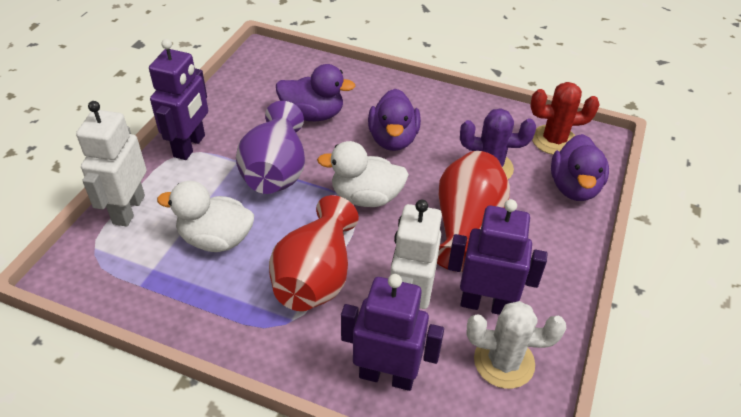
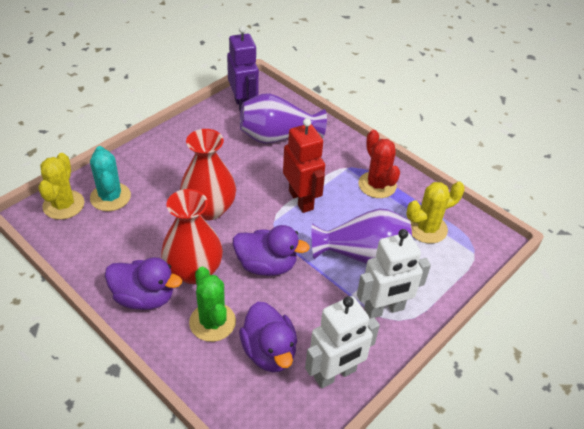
green cactus: 0 -> 1
purple cactus: 1 -> 0
purple robot: 3 -> 1
purple vase: 1 -> 2
red robot: 0 -> 1
turquoise cactus: 0 -> 1
white cactus: 1 -> 0
white duck: 2 -> 0
yellow cactus: 0 -> 2

